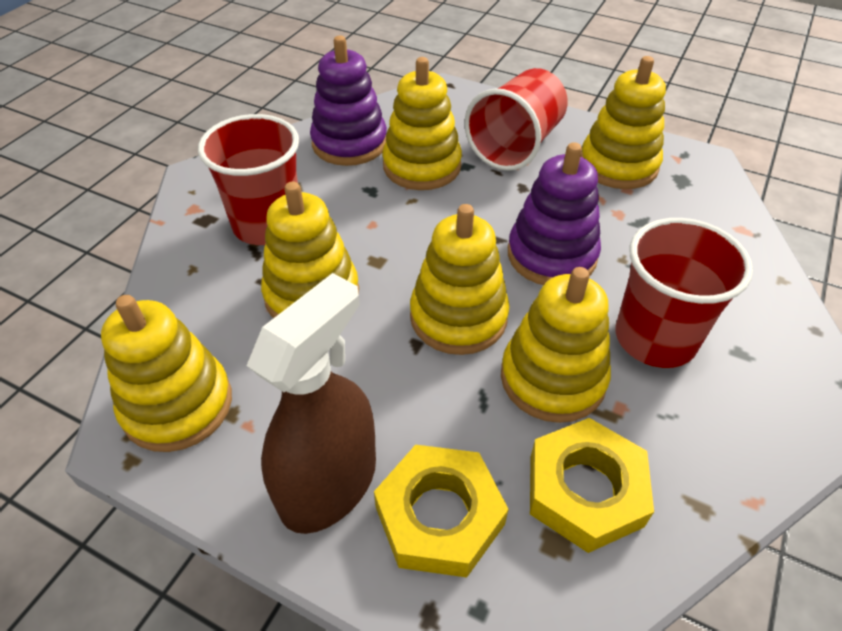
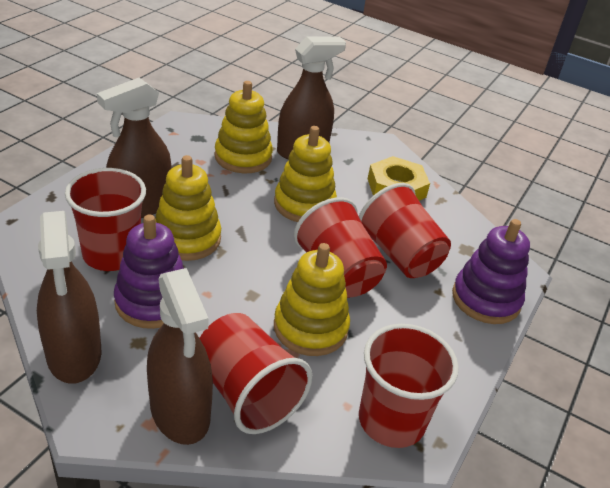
brown spray bottle: 1 -> 4
red cup: 3 -> 5
yellow nut: 2 -> 1
yellow stacking toy: 6 -> 4

